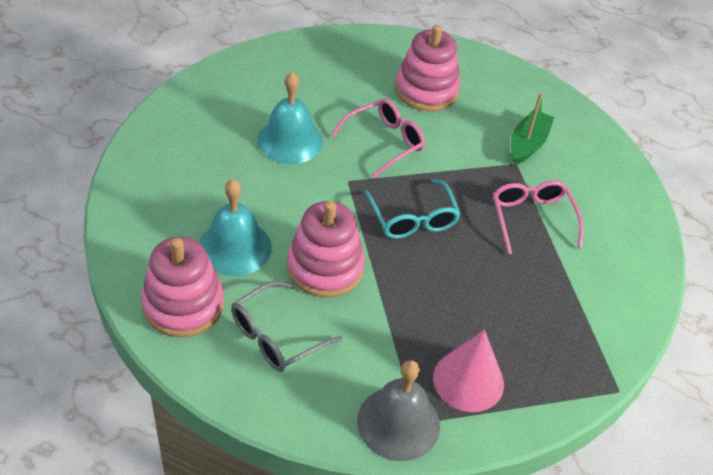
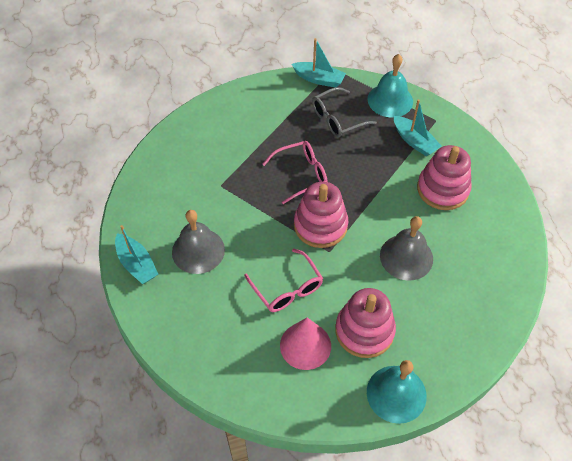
green boat: 1 -> 0
grey bell: 1 -> 2
turquoise boat: 0 -> 3
turquoise glasses: 1 -> 0

